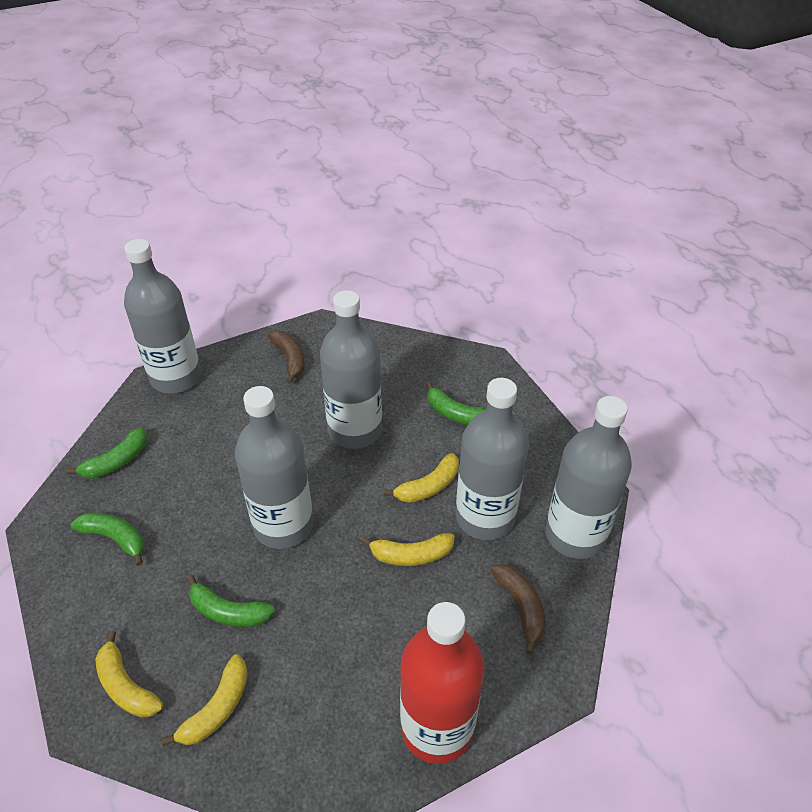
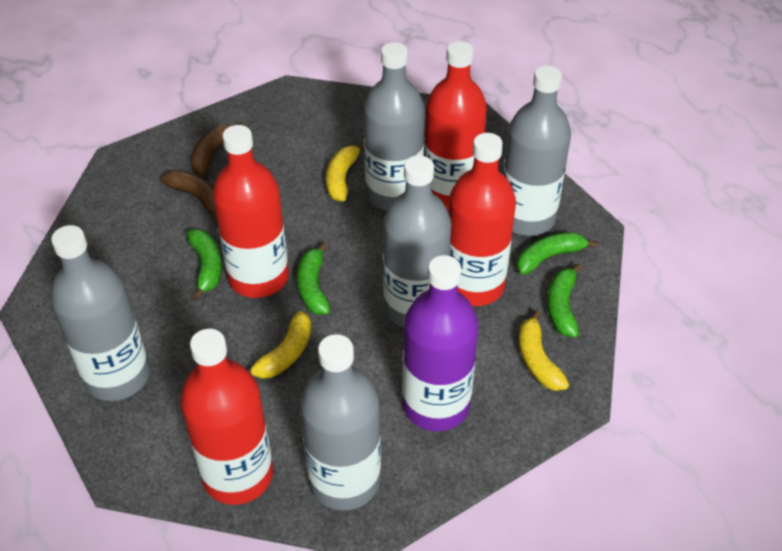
purple bottle: 0 -> 1
red bottle: 1 -> 4
yellow banana: 4 -> 3

